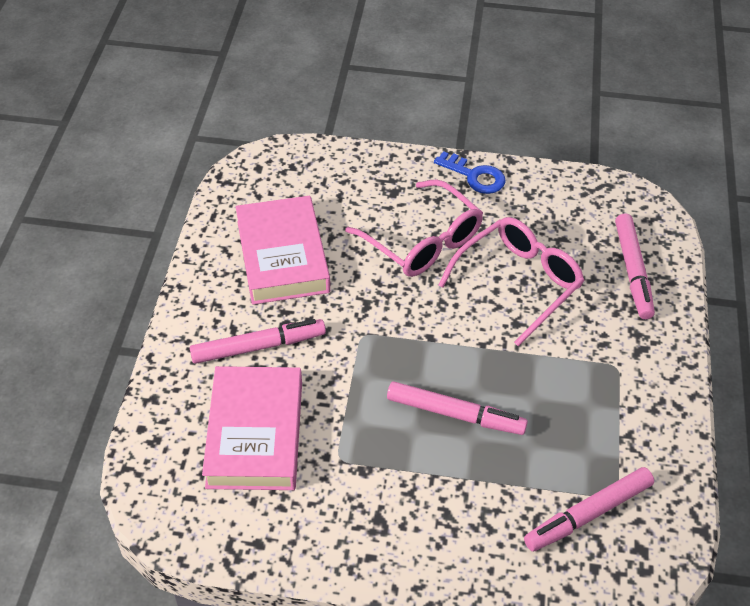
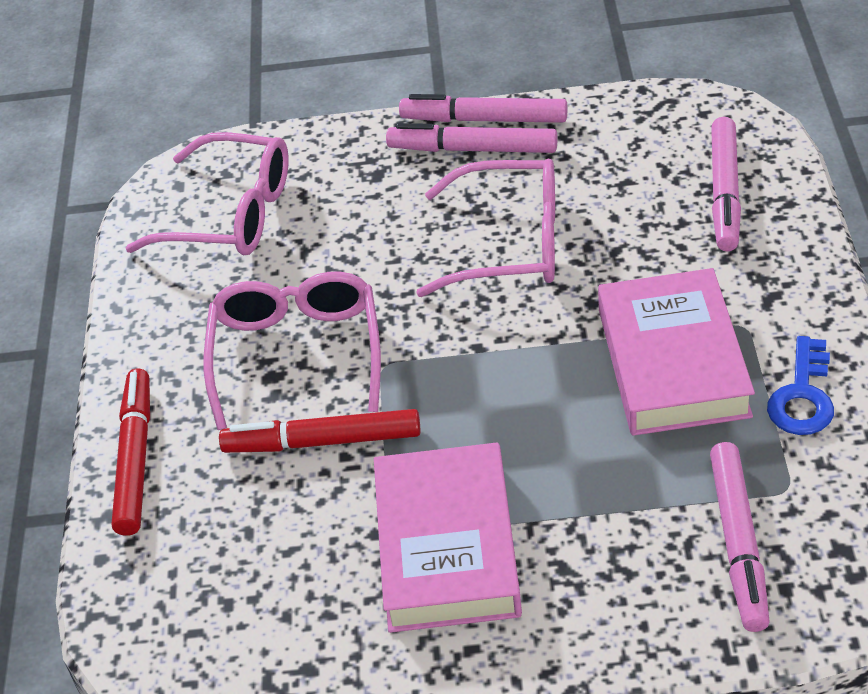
pink glasses: 2 -> 3
red marker: 0 -> 2

